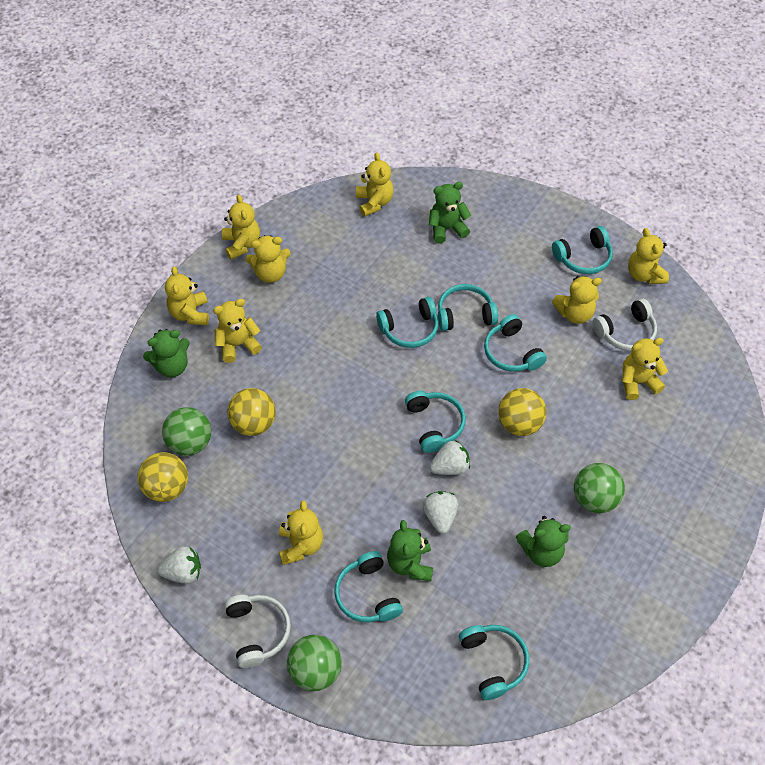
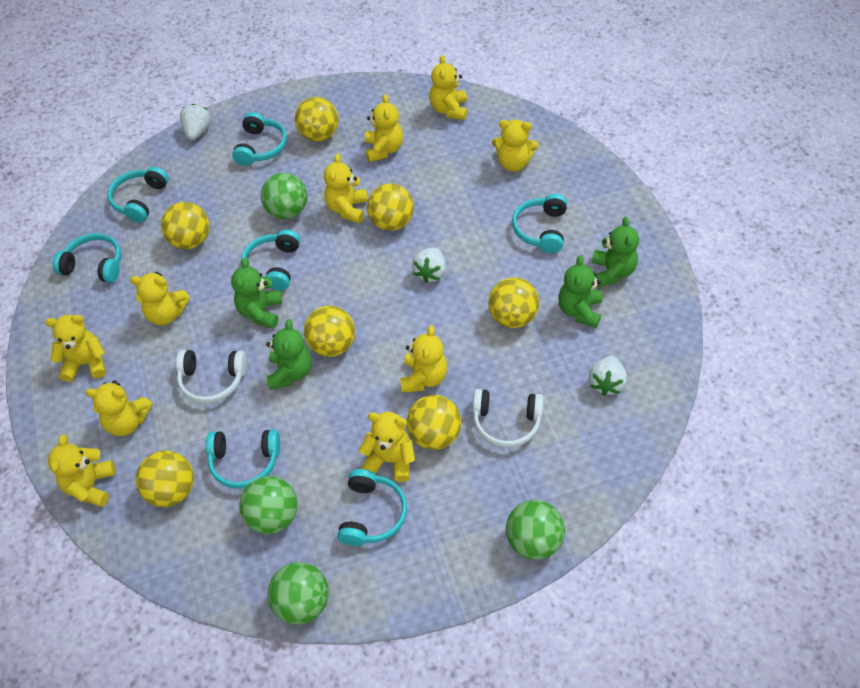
green ball: 3 -> 4
yellow ball: 3 -> 7
yellow teddy bear: 9 -> 10

